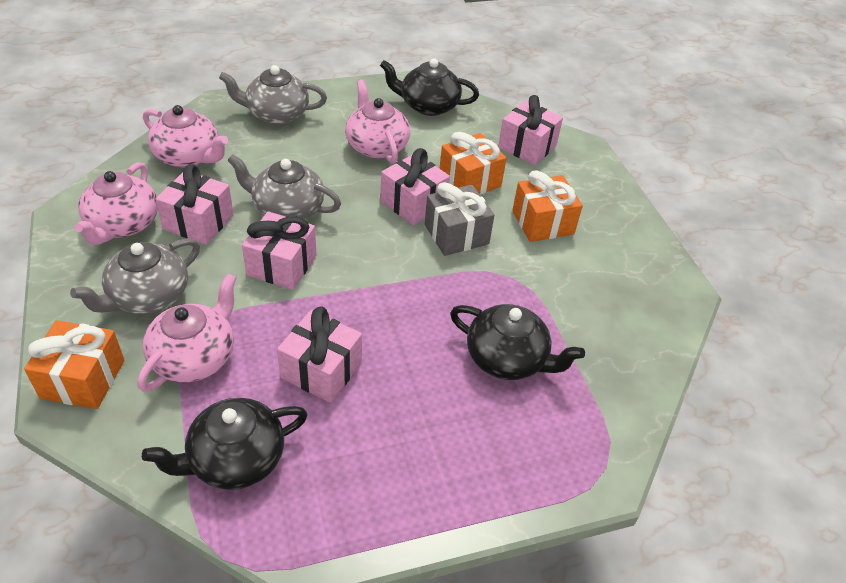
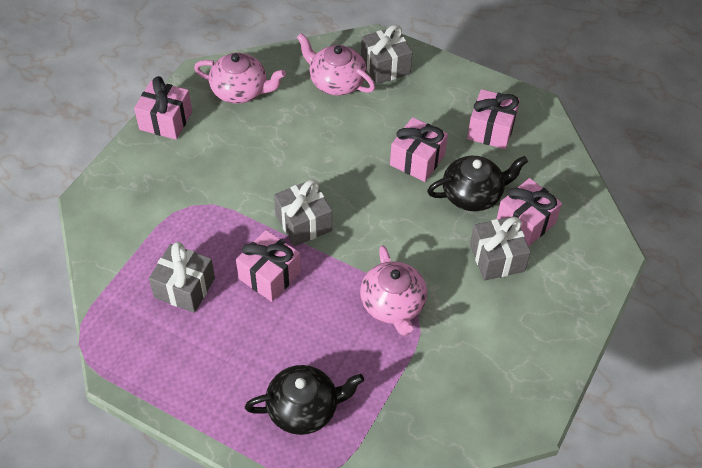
black teapot: 3 -> 2
grey gift: 1 -> 4
grey teapot: 3 -> 0
orange gift: 3 -> 0
pink teapot: 4 -> 3

